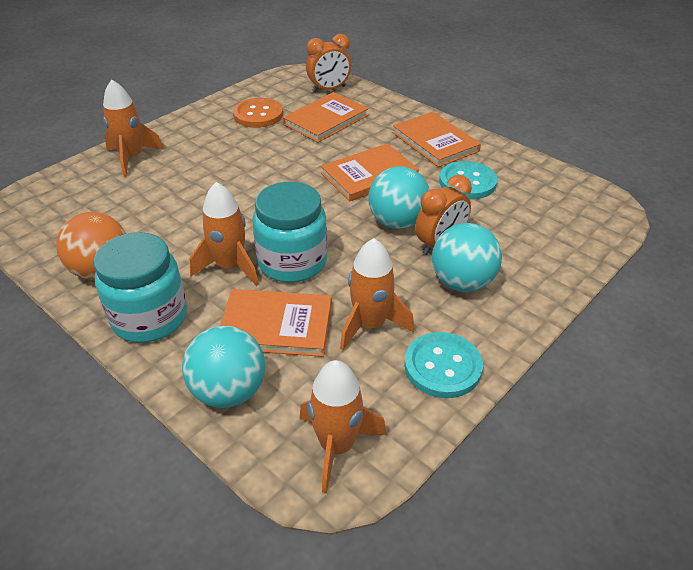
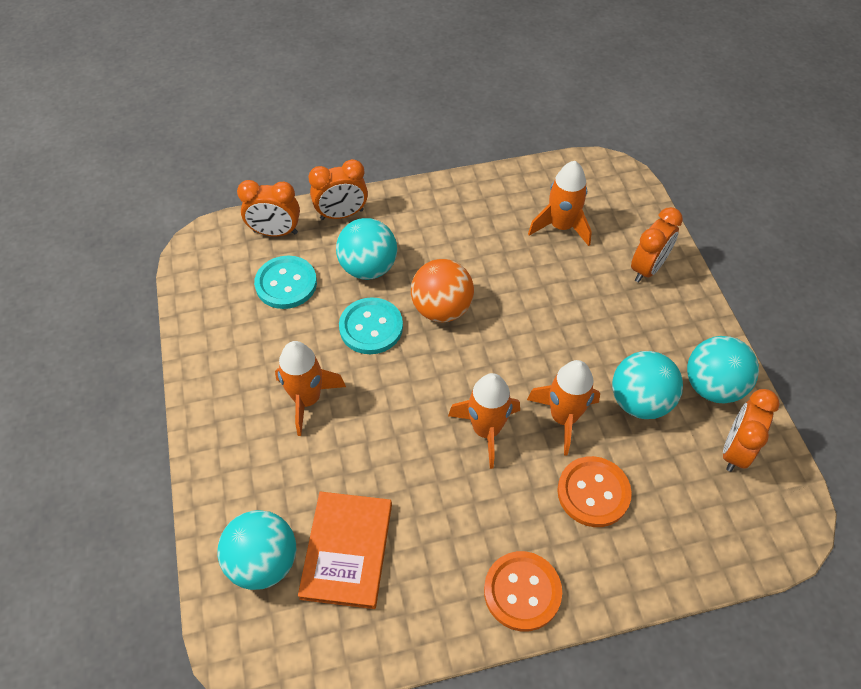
orange book: 4 -> 1
orange button: 1 -> 2
orange clock: 2 -> 4
turquoise ball: 3 -> 4
turquoise jar: 2 -> 0

